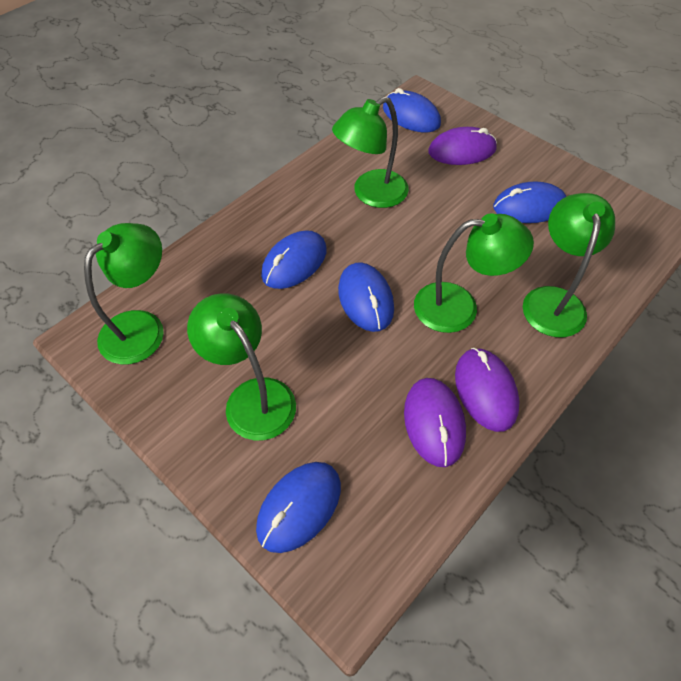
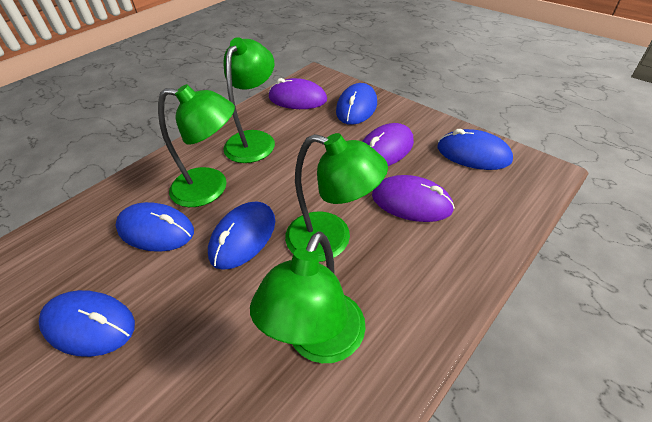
green lamp: 5 -> 4

